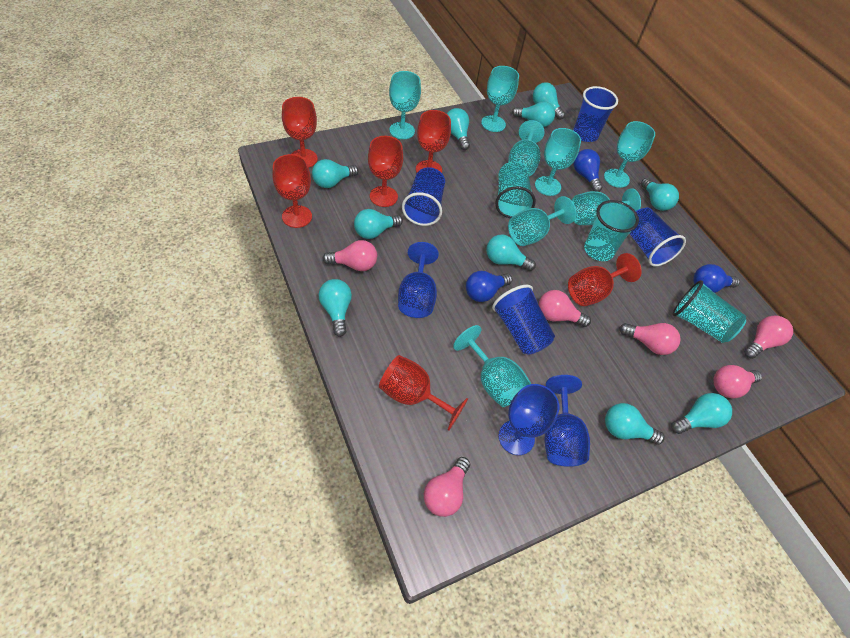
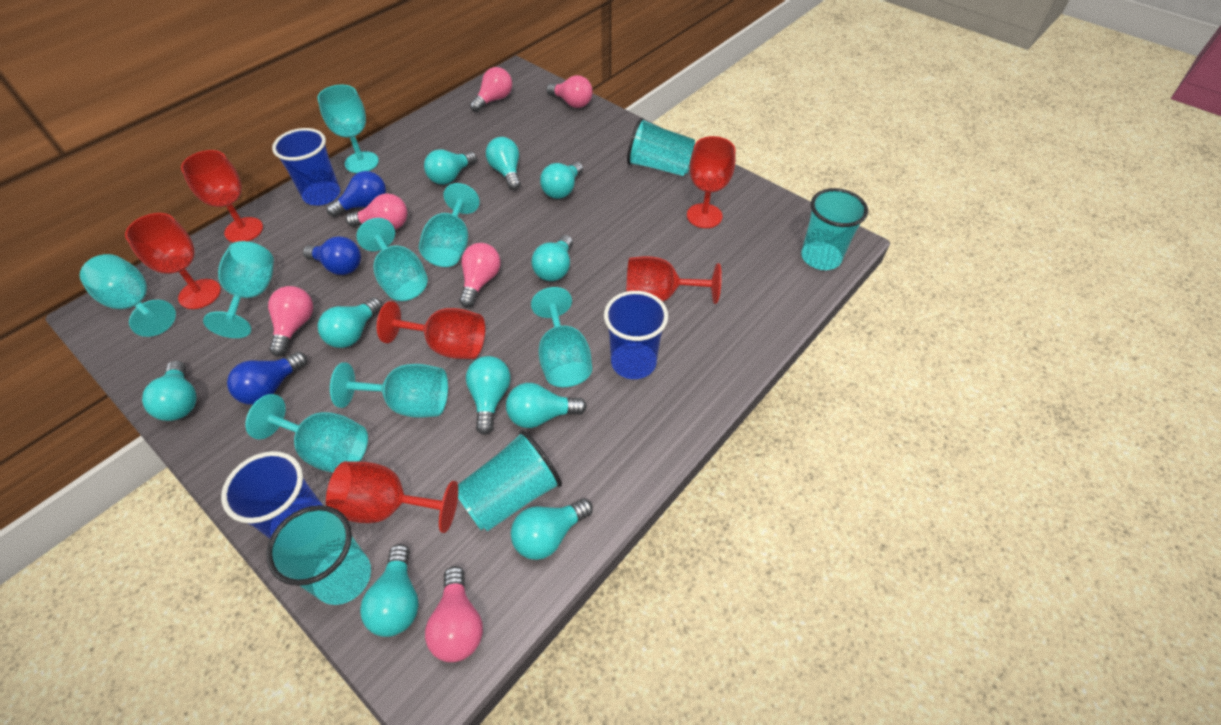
blue cup: 4 -> 3
blue goblet: 3 -> 0
turquoise cup: 3 -> 4

